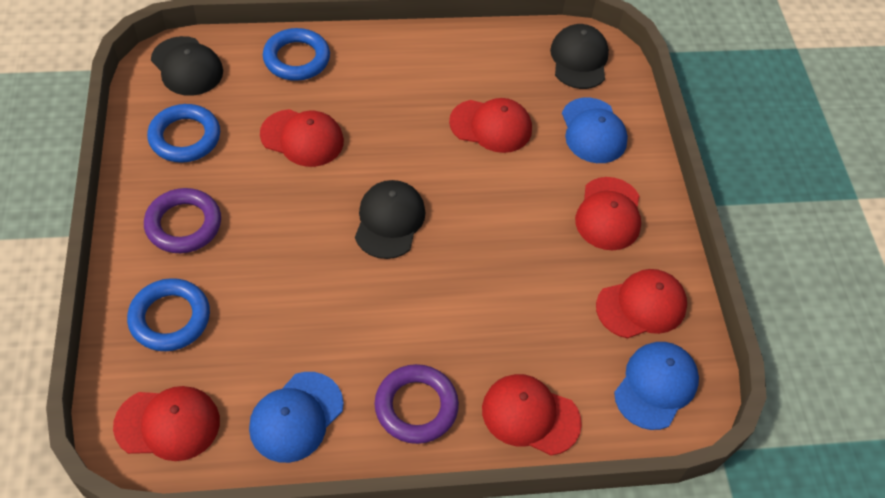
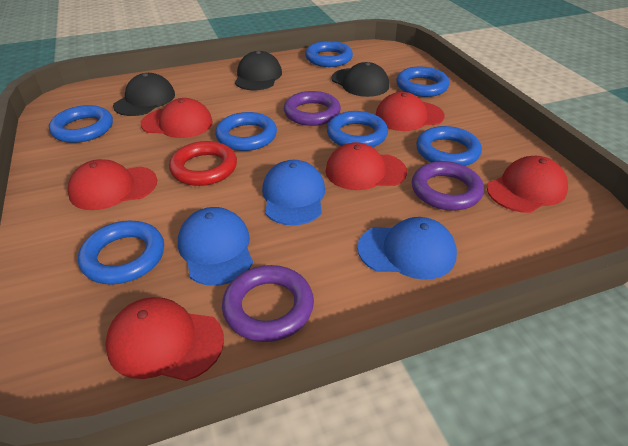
blue ring: 3 -> 7
purple ring: 2 -> 3
red ring: 0 -> 1

